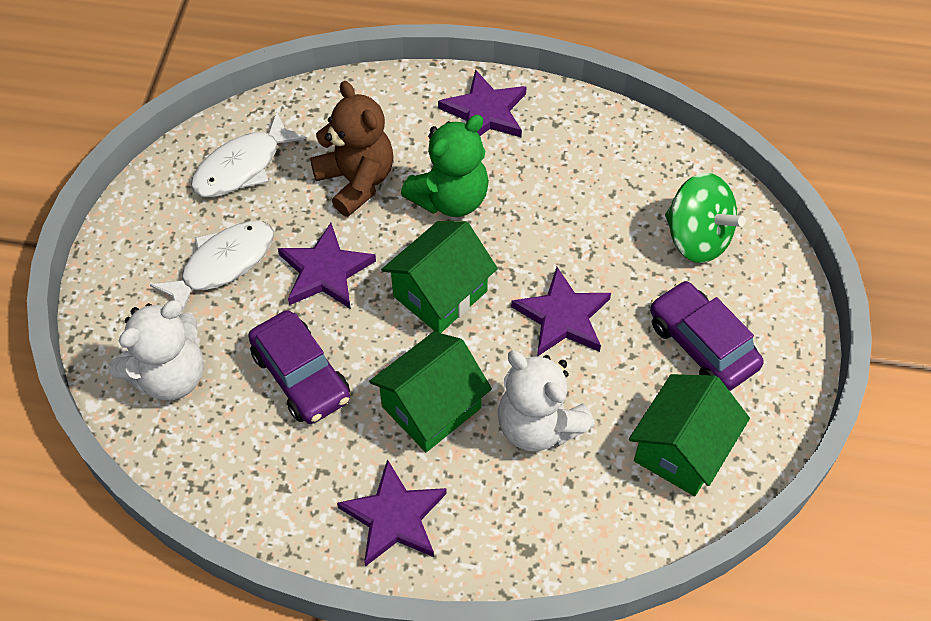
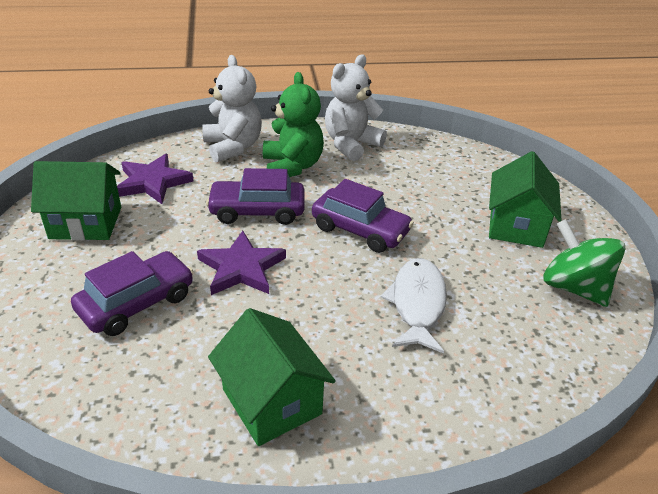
brown teddy bear: 1 -> 0
purple car: 2 -> 3
purple star: 4 -> 2
white fish: 2 -> 1

